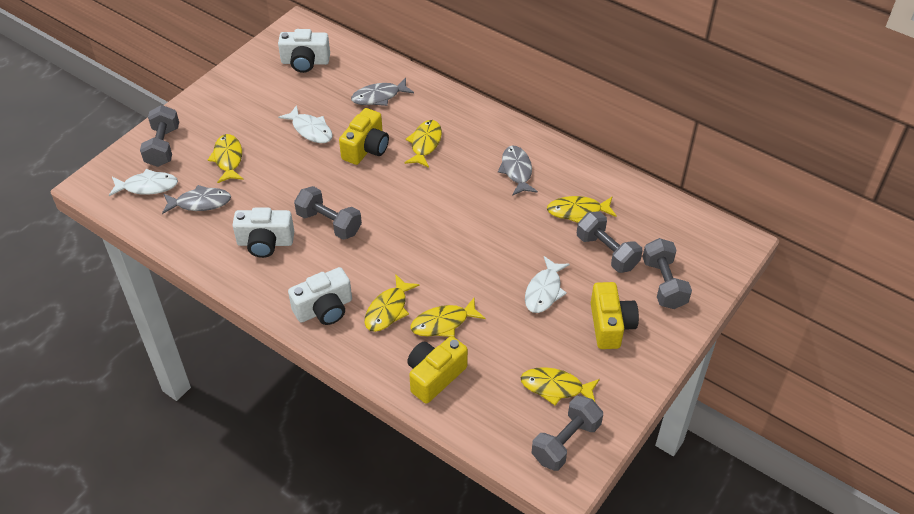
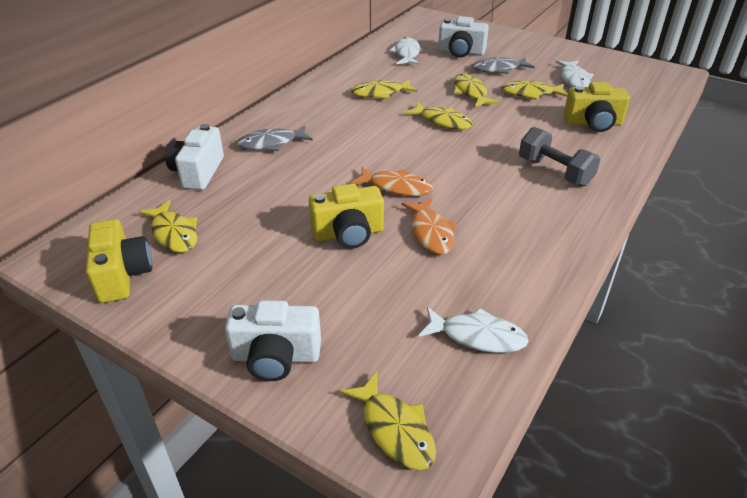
grey dumbbell: 5 -> 1
grey fish: 3 -> 2
orange fish: 0 -> 2

